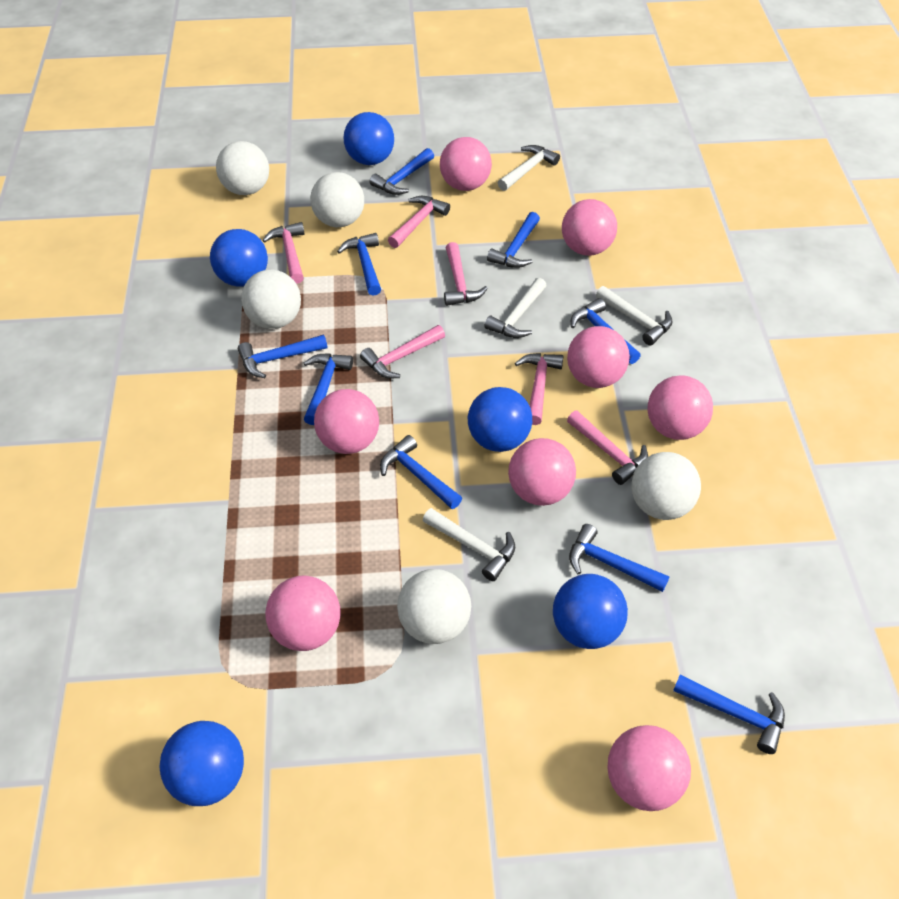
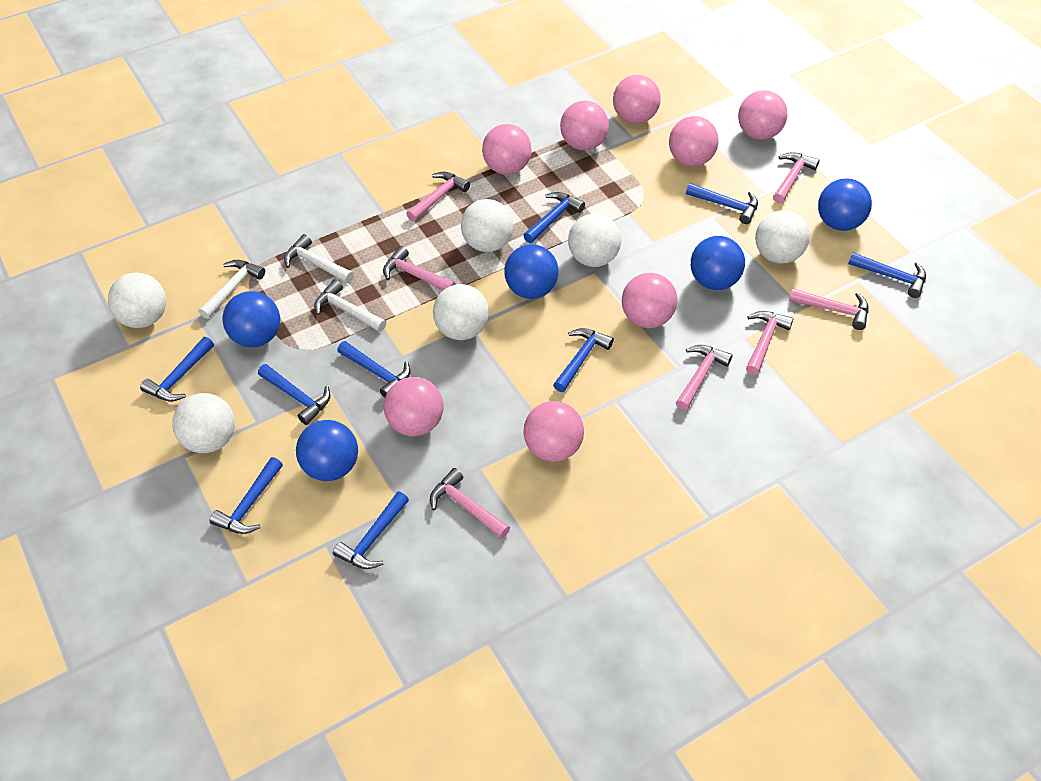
pink hammer: 6 -> 7
white ball: 5 -> 6
white hammer: 4 -> 3

